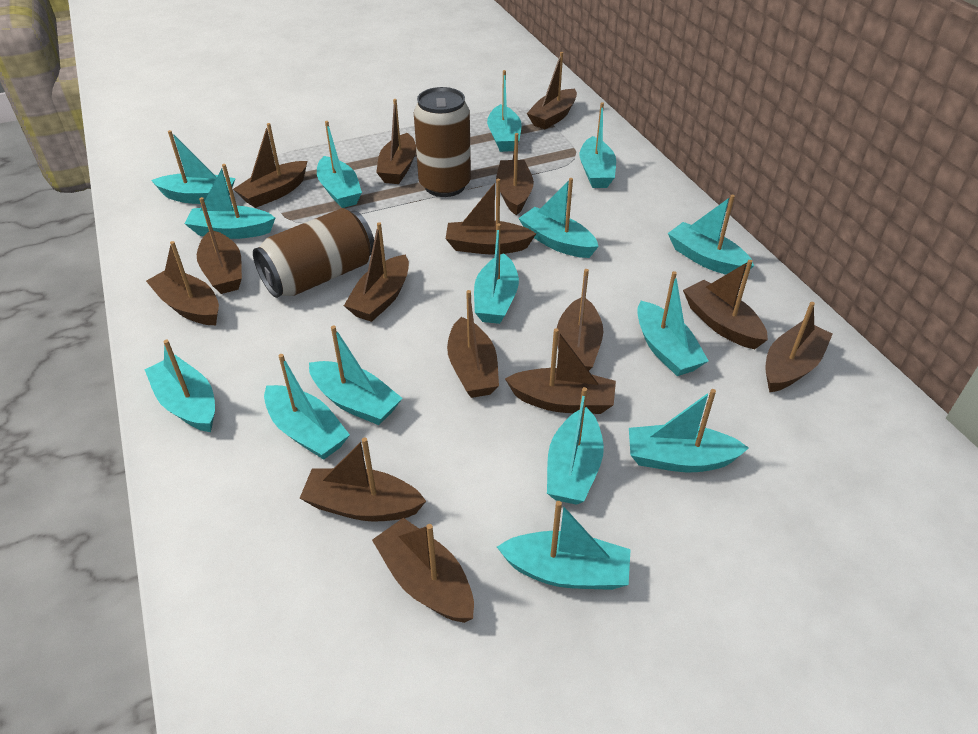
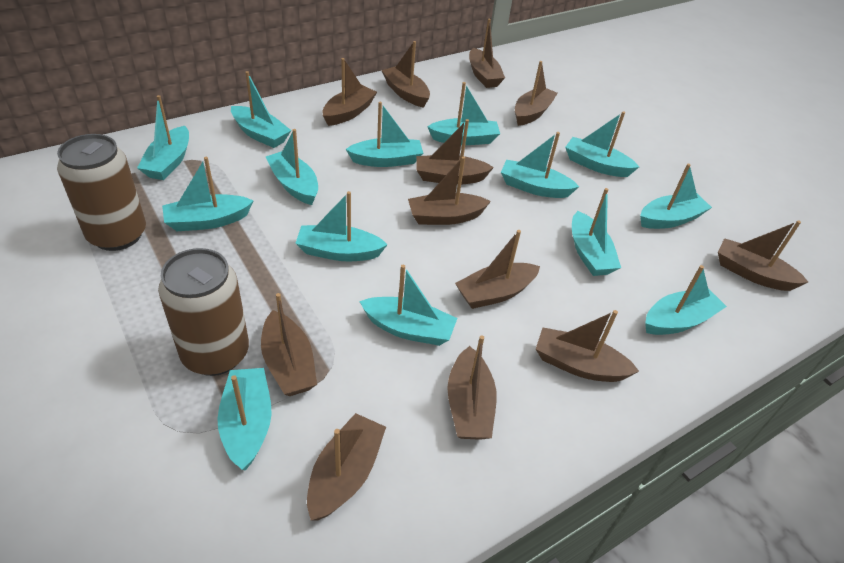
brown boat: 15 -> 12
turquoise boat: 15 -> 14

